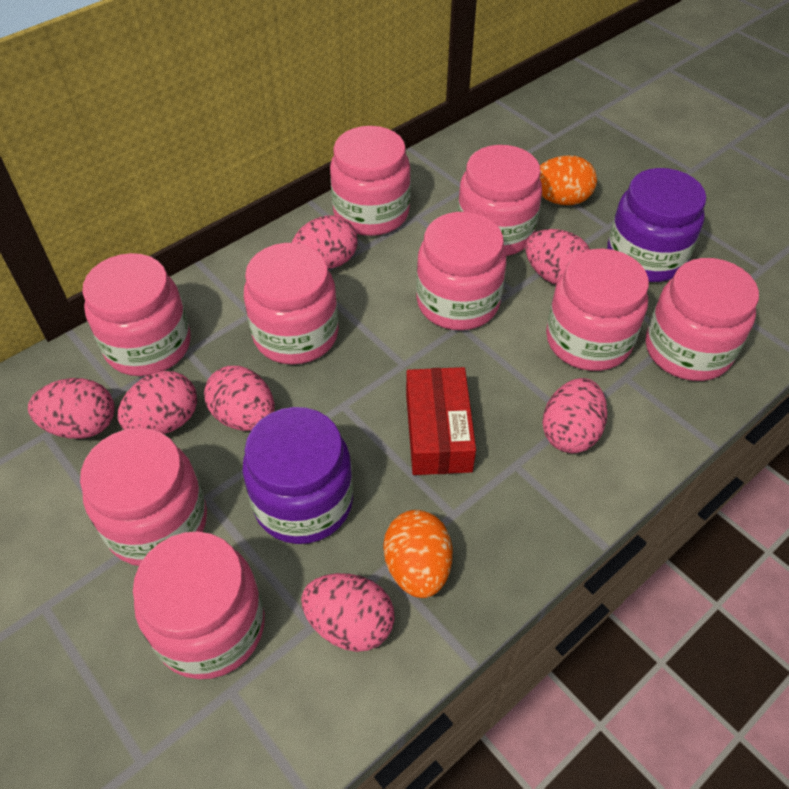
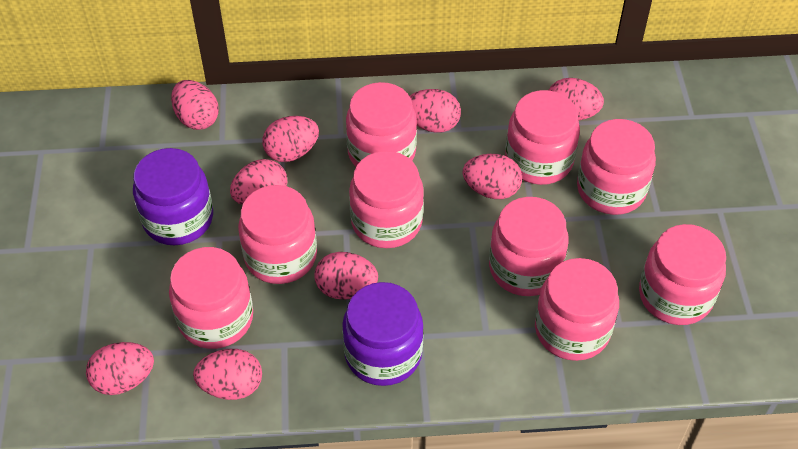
orange egg: 2 -> 0
pink egg: 7 -> 9
red box: 1 -> 0

